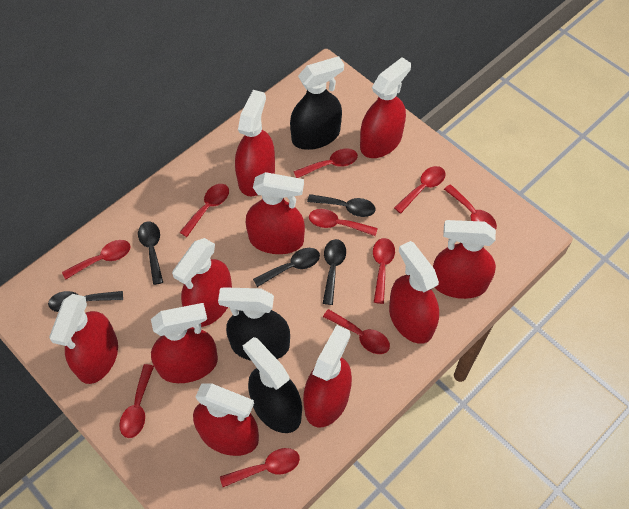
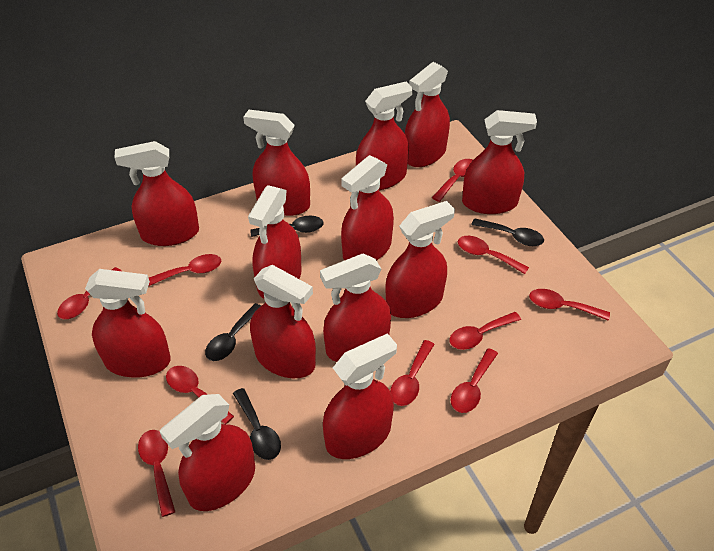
black spoon: 5 -> 4
black spray bottle: 3 -> 0
red spray bottle: 10 -> 13

